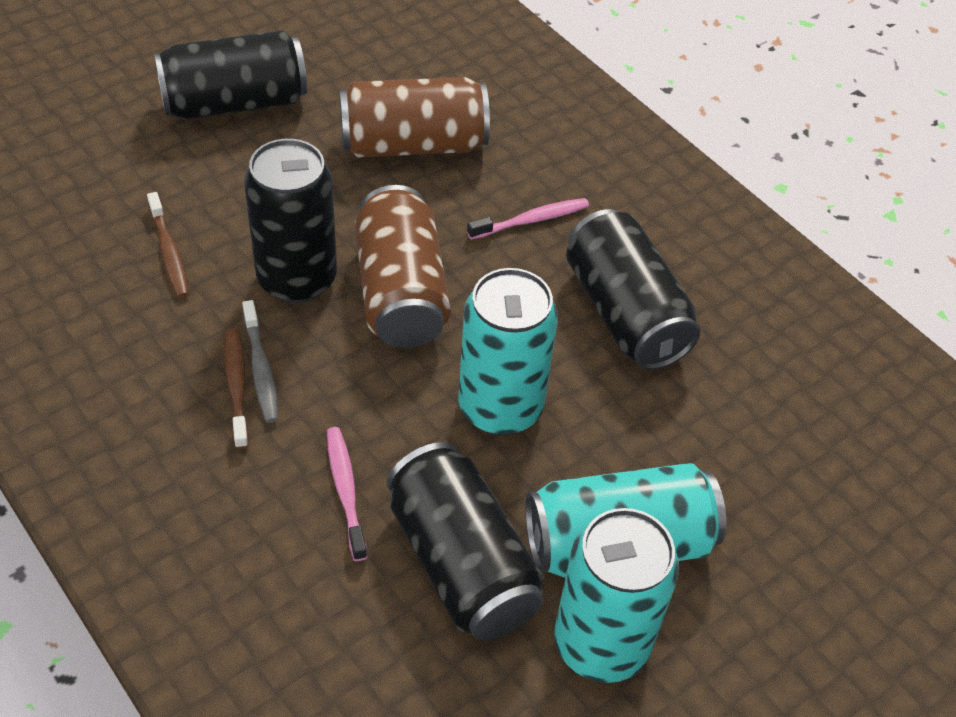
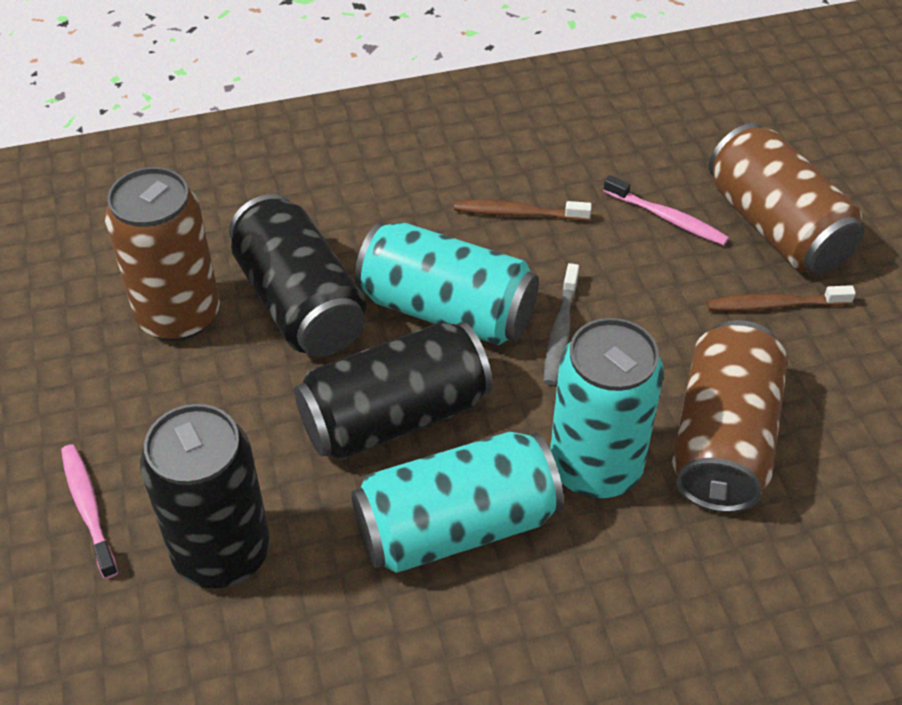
black can: 4 -> 3
brown can: 2 -> 3

